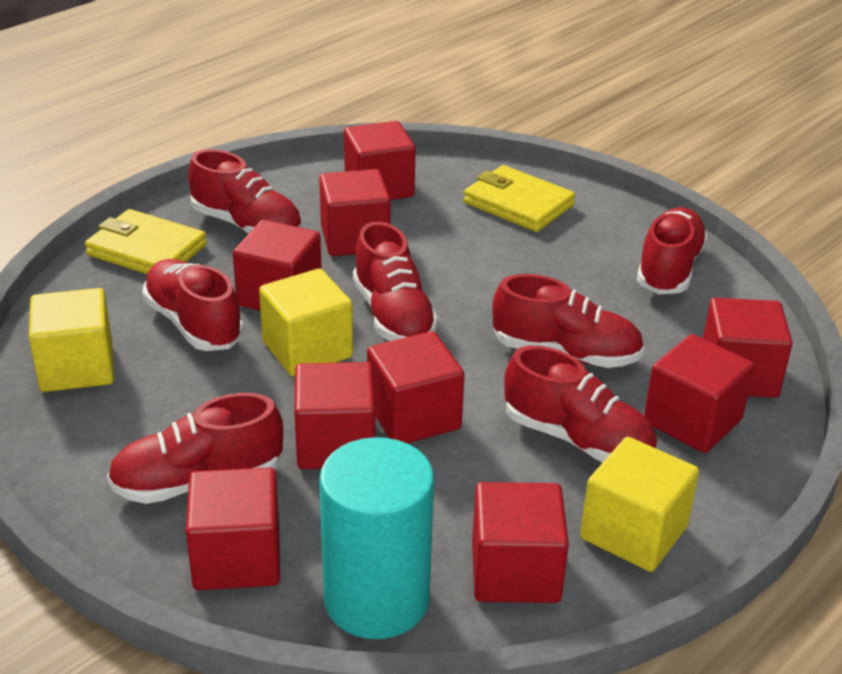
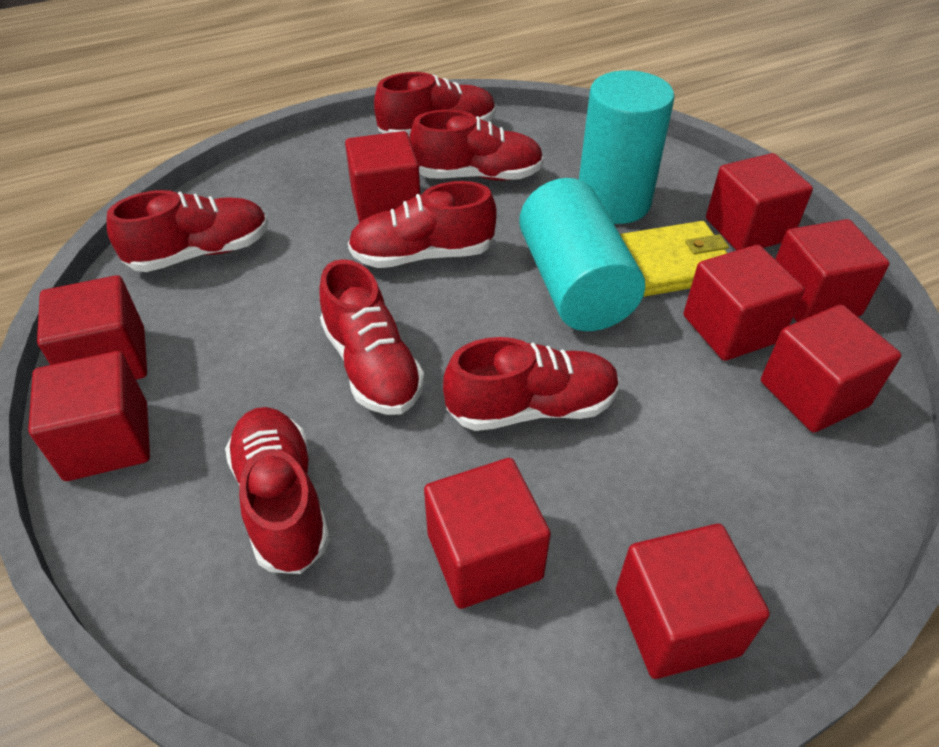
turquoise cylinder: 1 -> 2
yellow cube: 3 -> 0
yellow wallet: 2 -> 1

